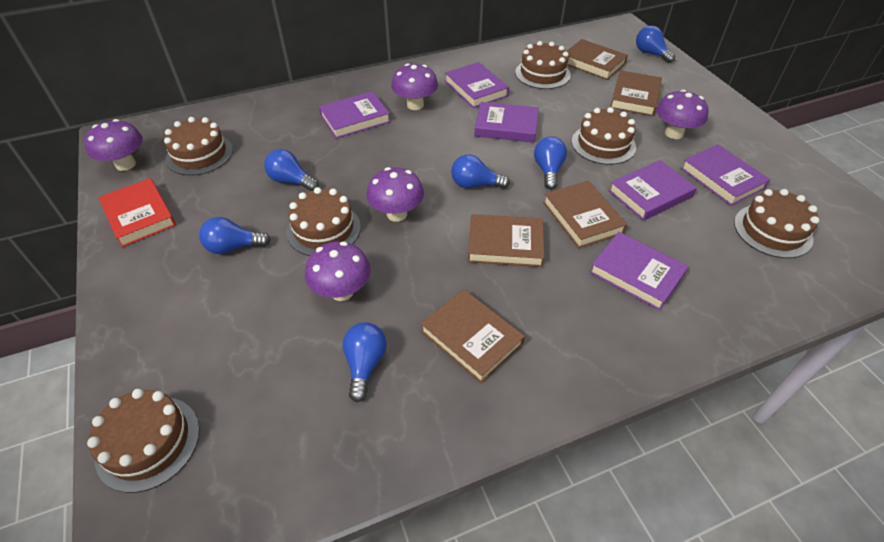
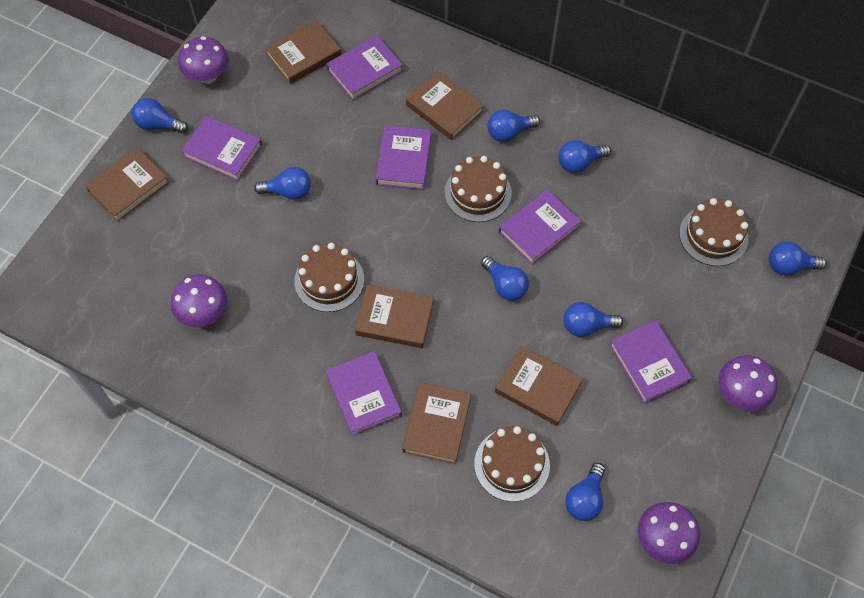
blue light bulb: 6 -> 8
brown book: 5 -> 6
brown cake: 6 -> 4
purple mushroom: 5 -> 4
red book: 1 -> 0

